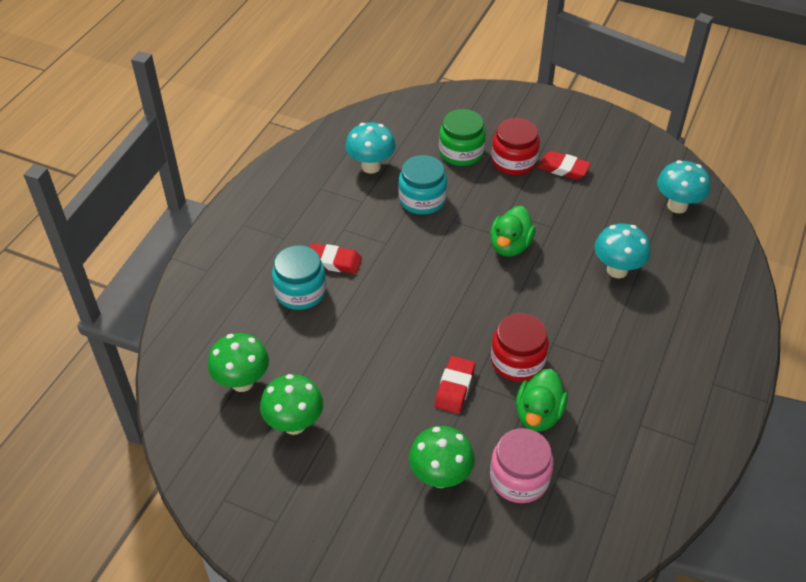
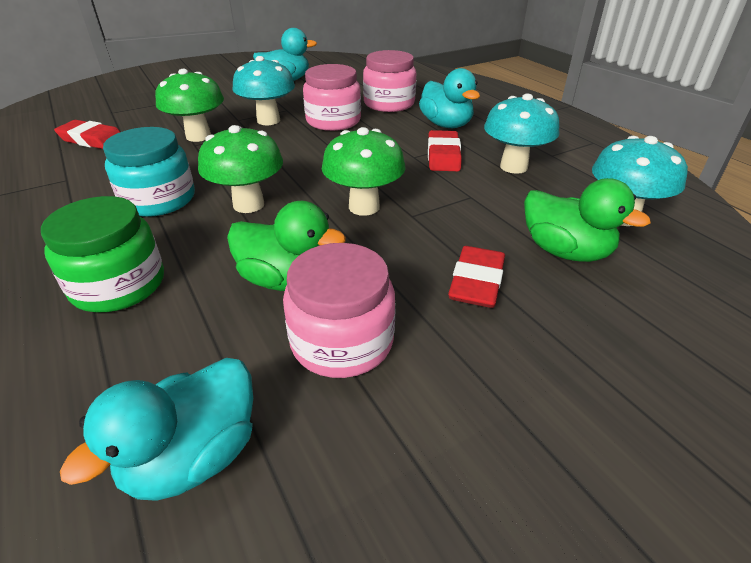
pink jar: 1 -> 3
red jar: 2 -> 0
turquoise duck: 0 -> 3
turquoise jar: 2 -> 1

